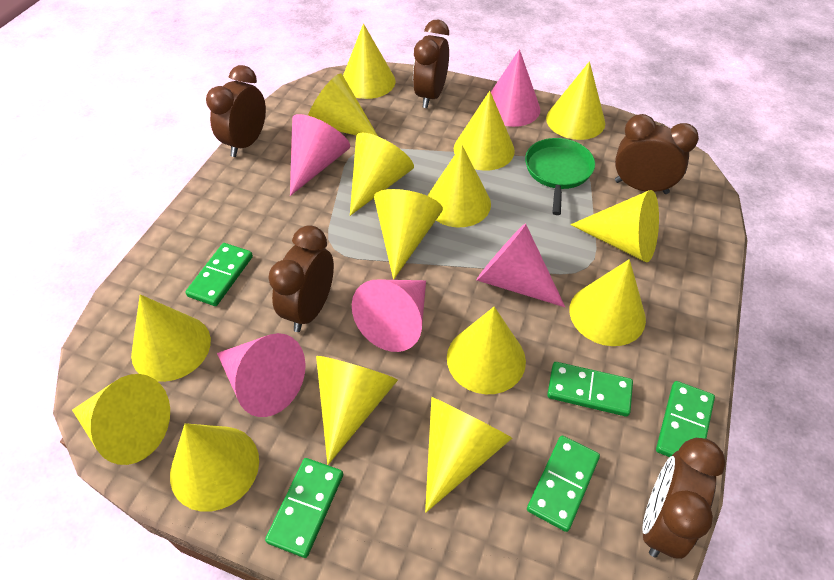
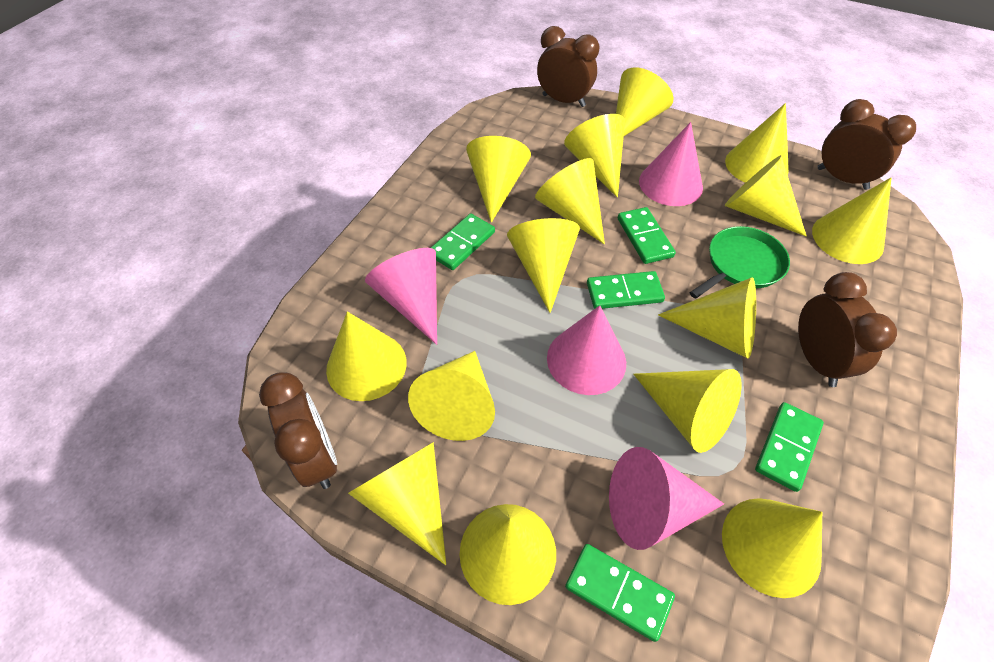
brown clock: 5 -> 4
pink cone: 5 -> 4

